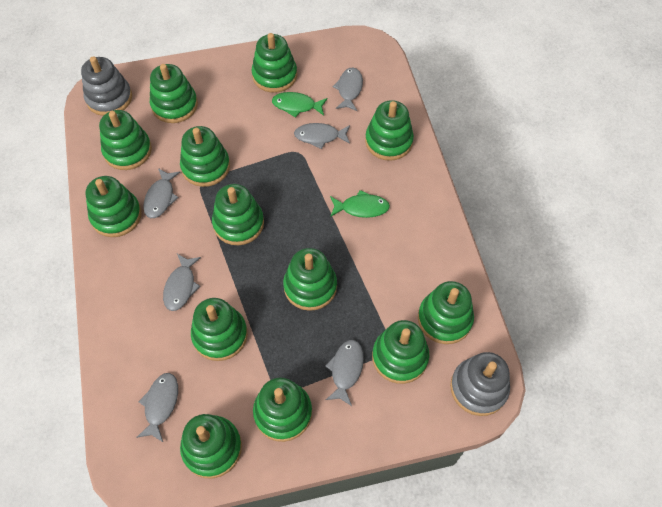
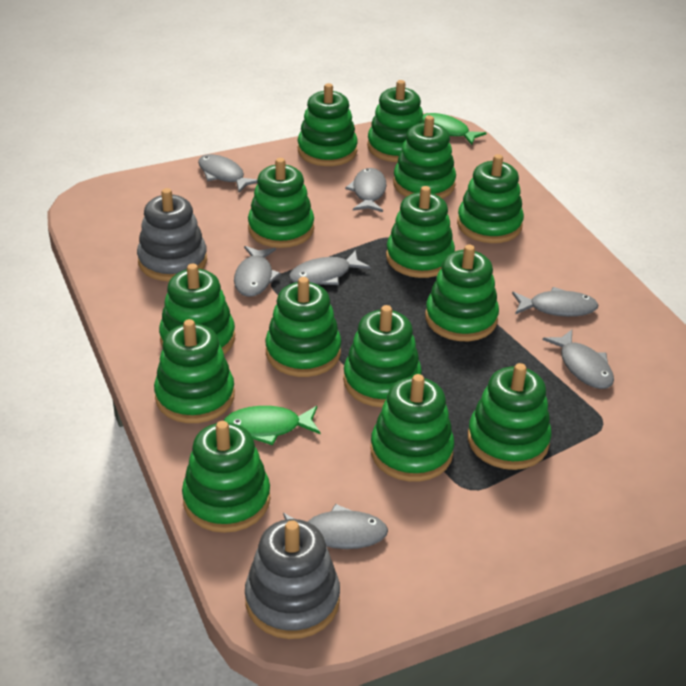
green stacking toy: 13 -> 14
grey fish: 6 -> 7

